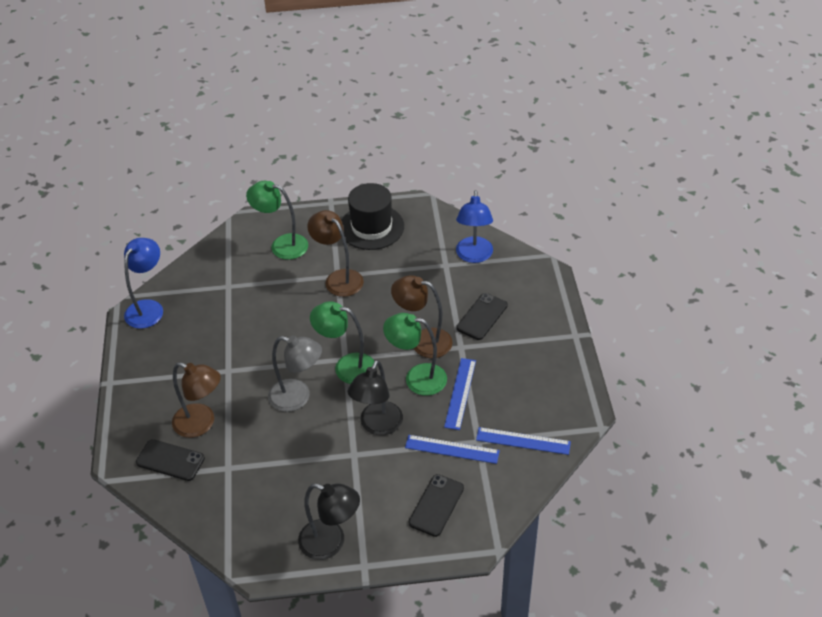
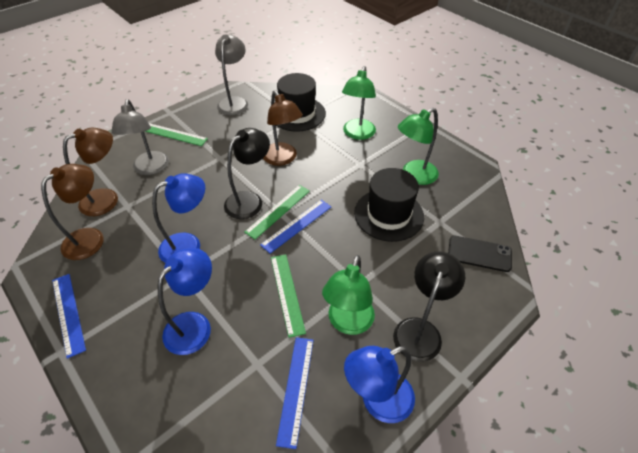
black hat: 1 -> 2
black phone: 3 -> 1
blue lamp: 2 -> 3
green ruler: 0 -> 3
grey lamp: 1 -> 2

